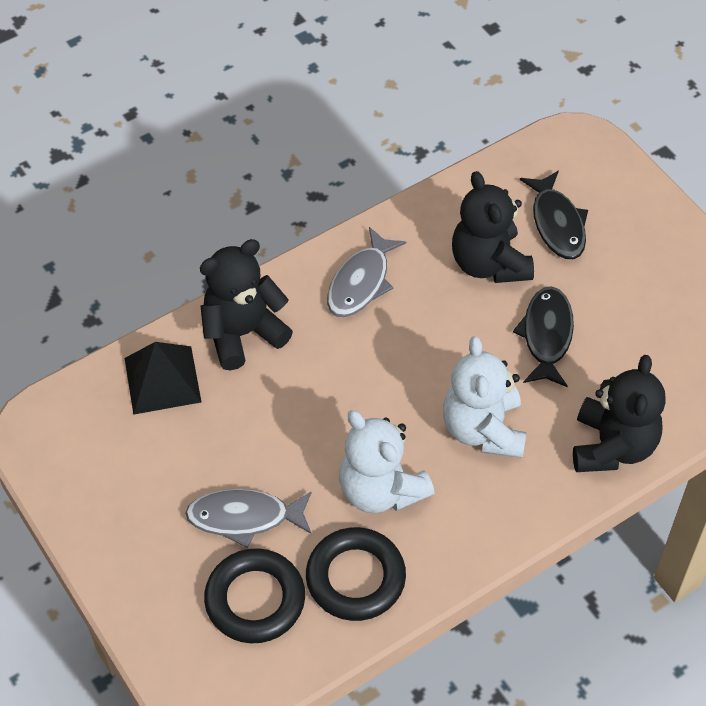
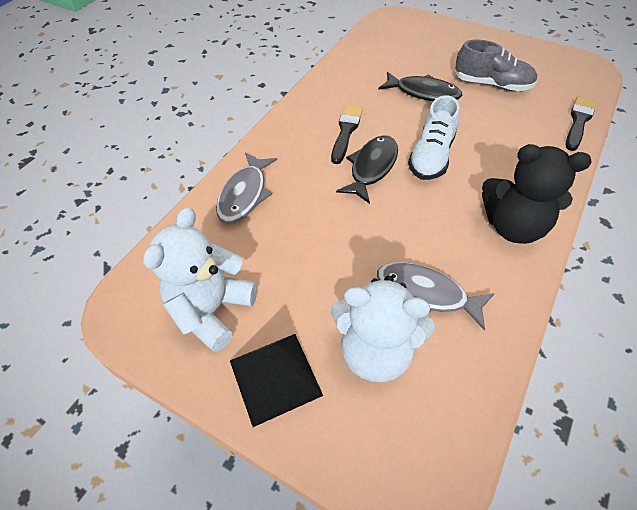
black brush: 0 -> 2
black ring: 2 -> 0
black teddy bear: 3 -> 1
grey shoe: 0 -> 1
white shoe: 0 -> 1

